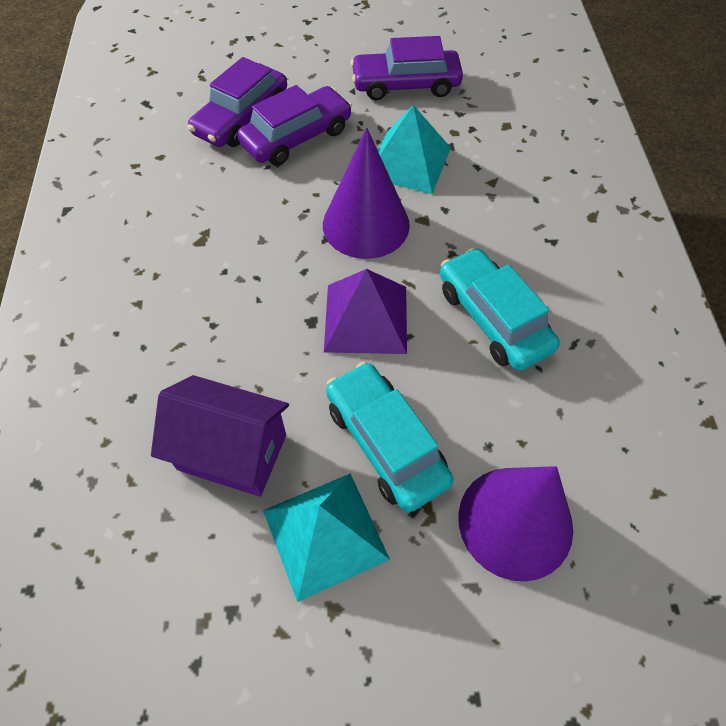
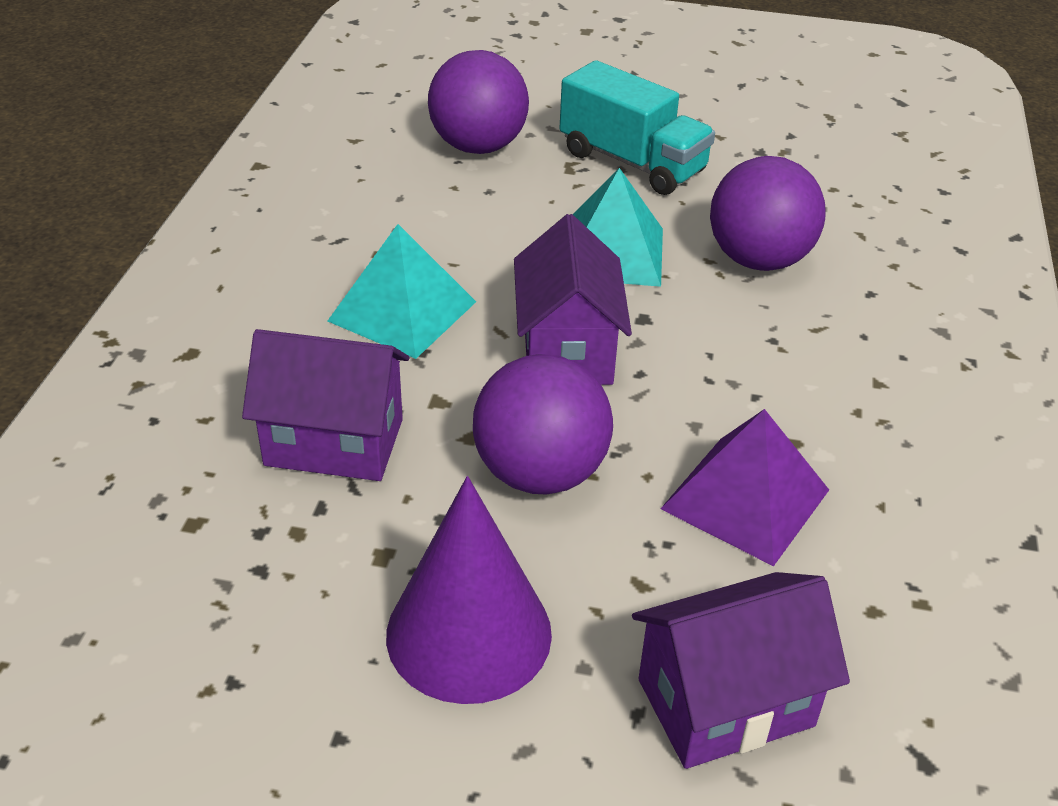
purple ball: 0 -> 3
purple car: 3 -> 0
purple cone: 2 -> 1
purple house: 1 -> 3
turquoise car: 2 -> 0
turquoise truck: 0 -> 1

